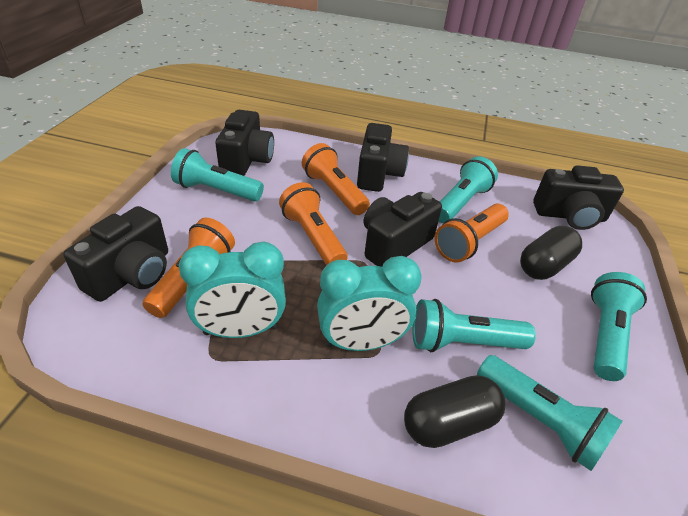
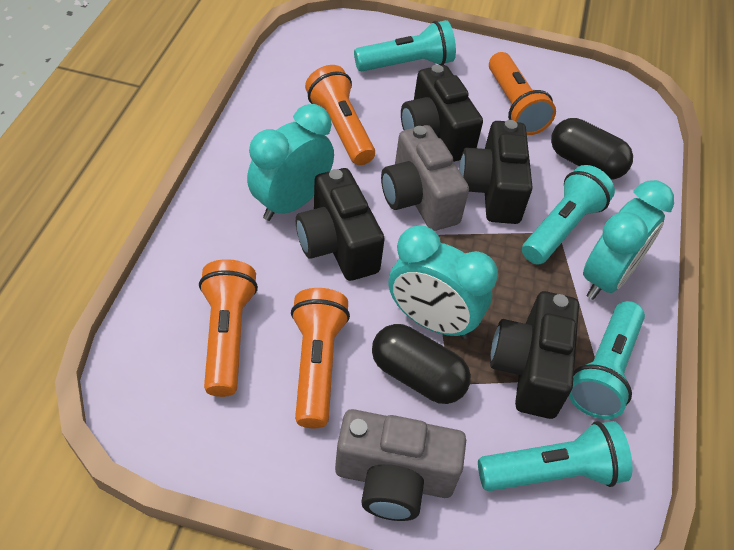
black camera: 5 -> 4
grey camera: 0 -> 2
turquoise clock: 2 -> 3
turquoise flashlight: 5 -> 4

